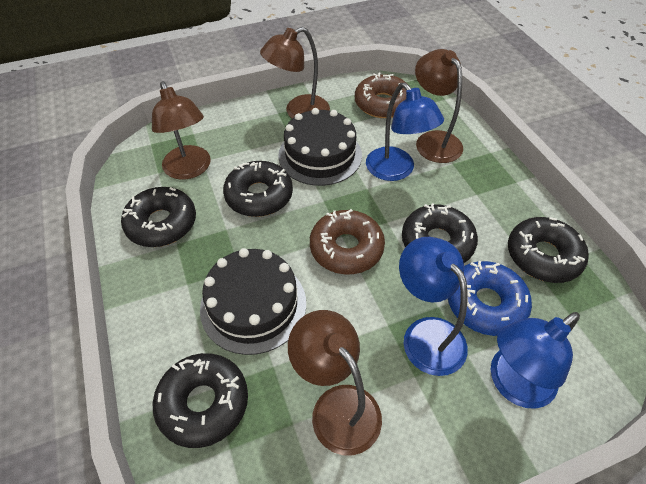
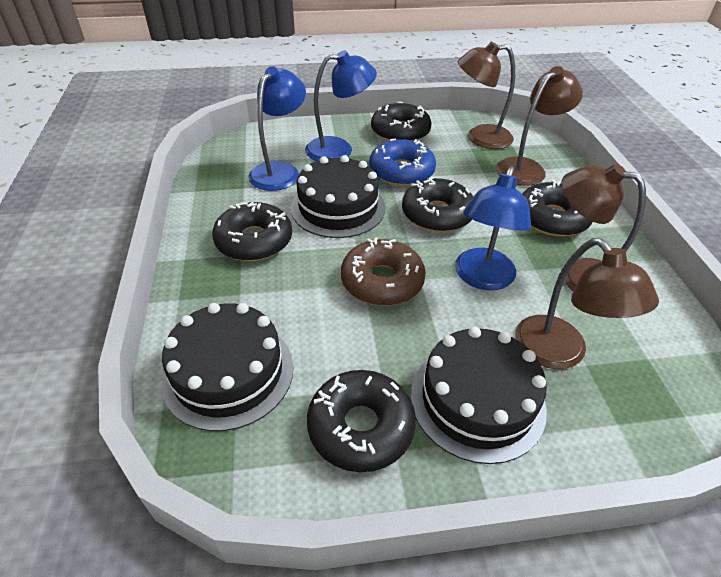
black cake: 2 -> 3
brown donut: 2 -> 1

